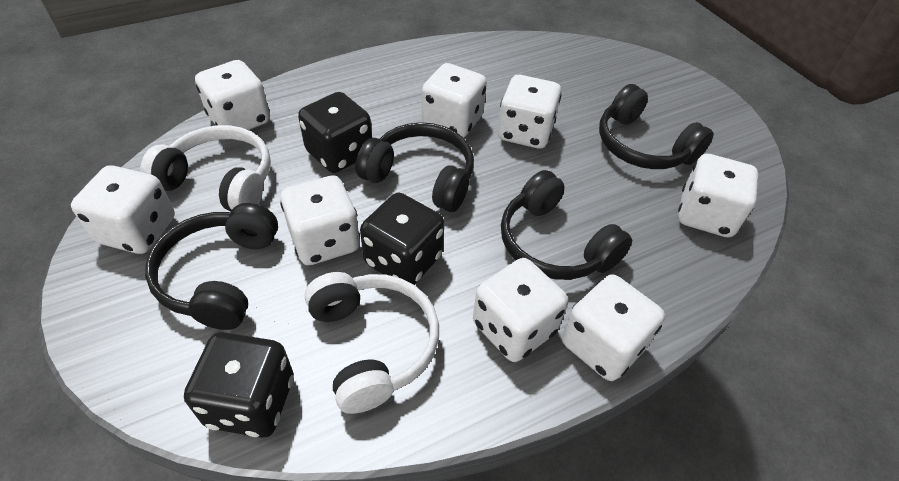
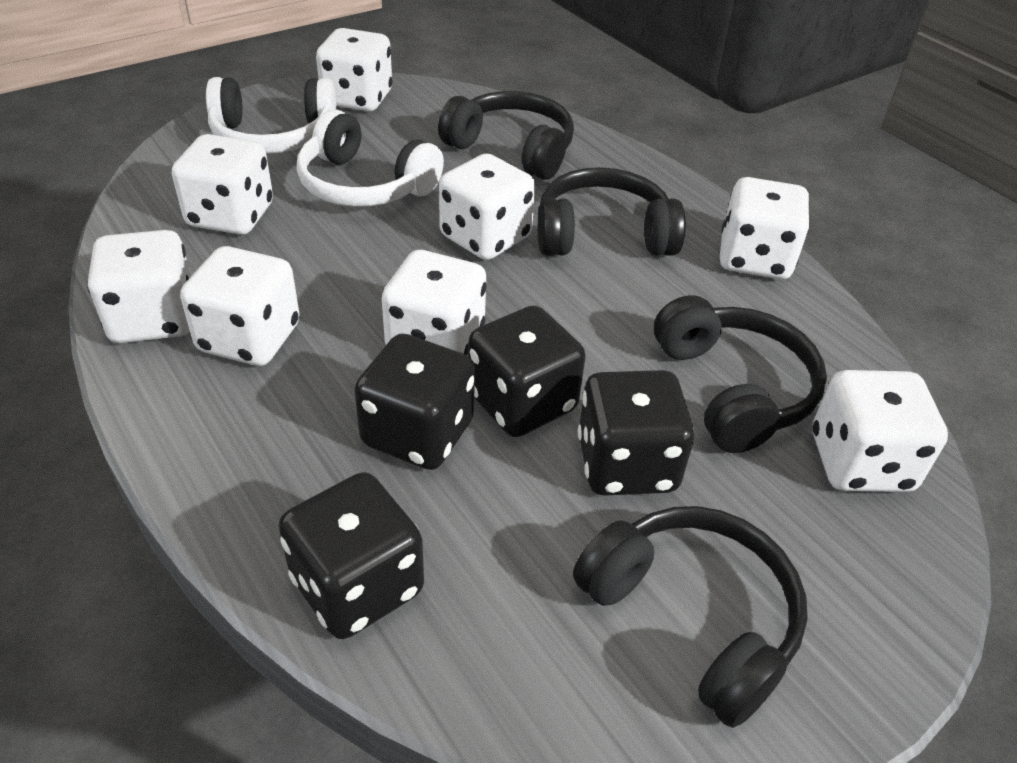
black dice: 3 -> 4

